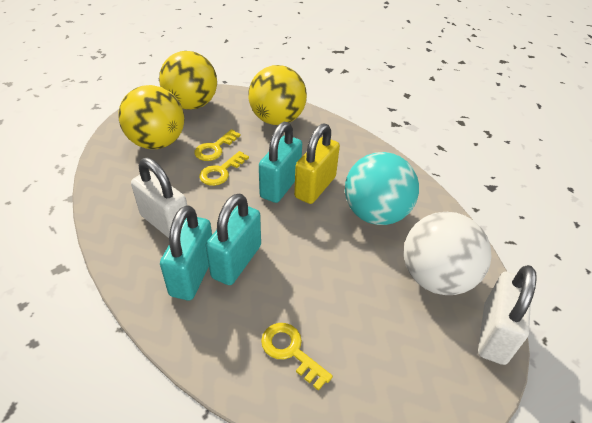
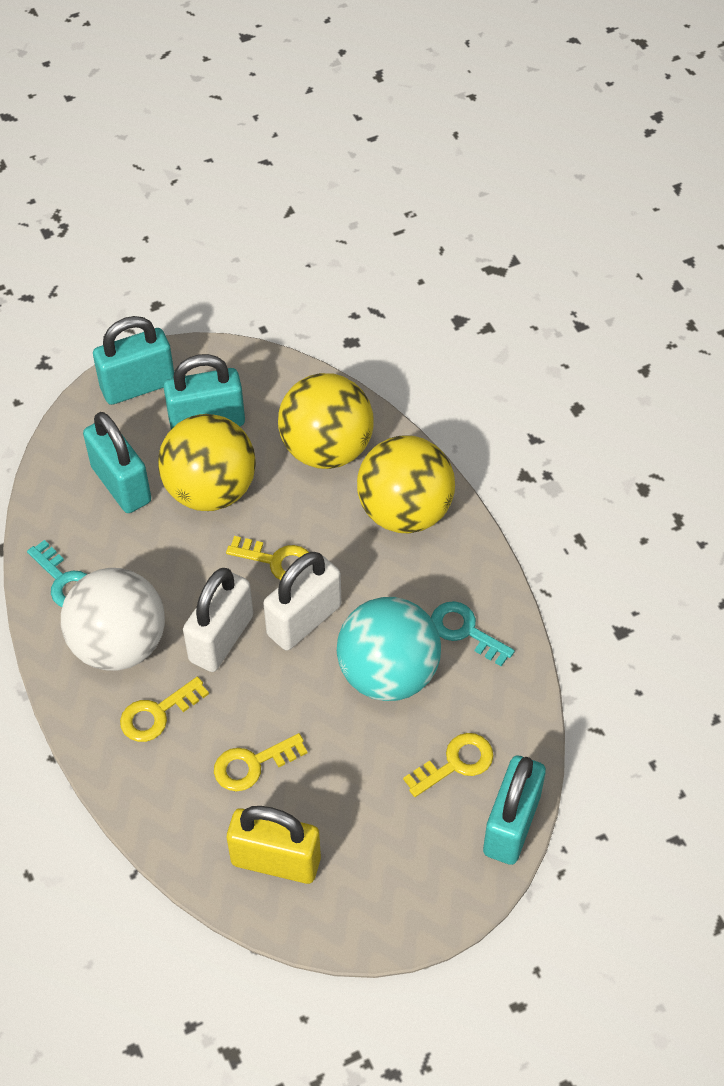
turquoise key: 0 -> 2
turquoise padlock: 3 -> 4
yellow key: 3 -> 4

